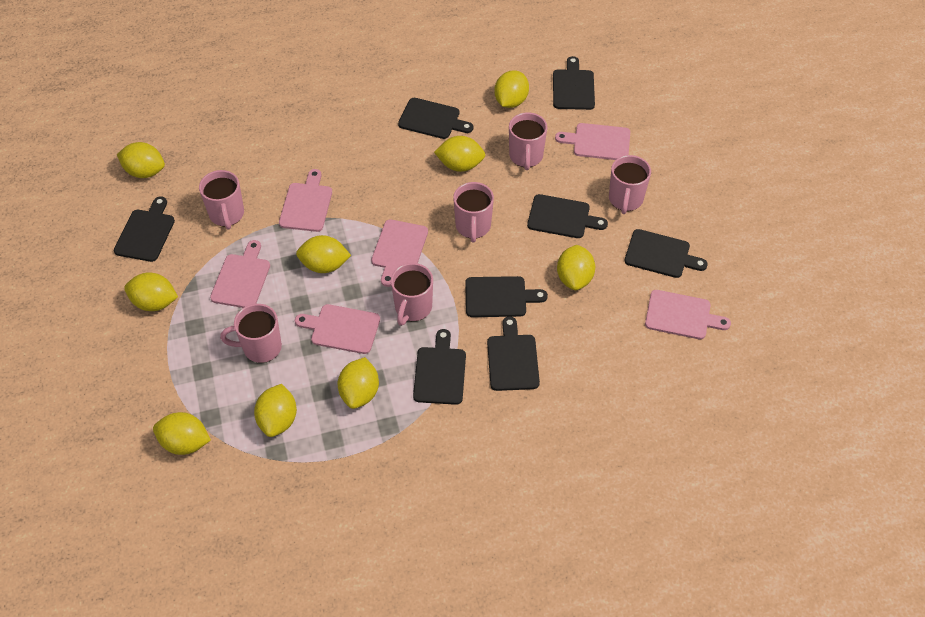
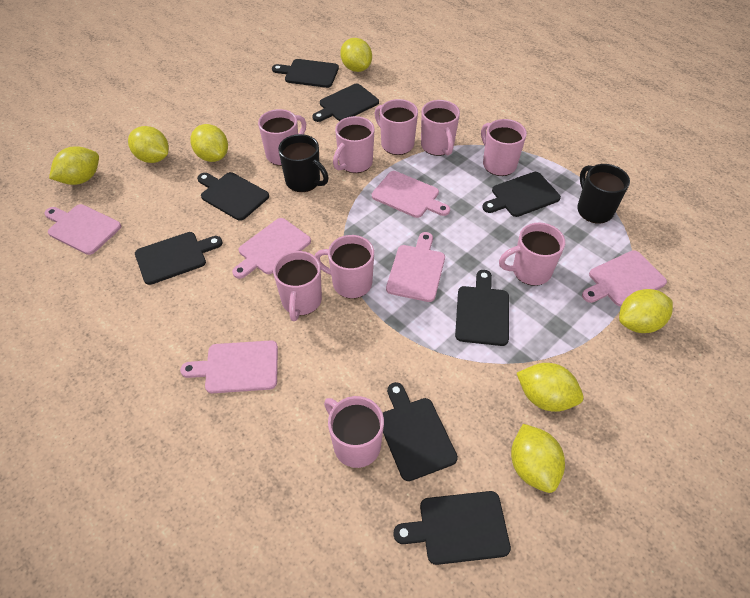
black mug: 0 -> 2
pink mug: 6 -> 9
yellow lemon: 9 -> 7

